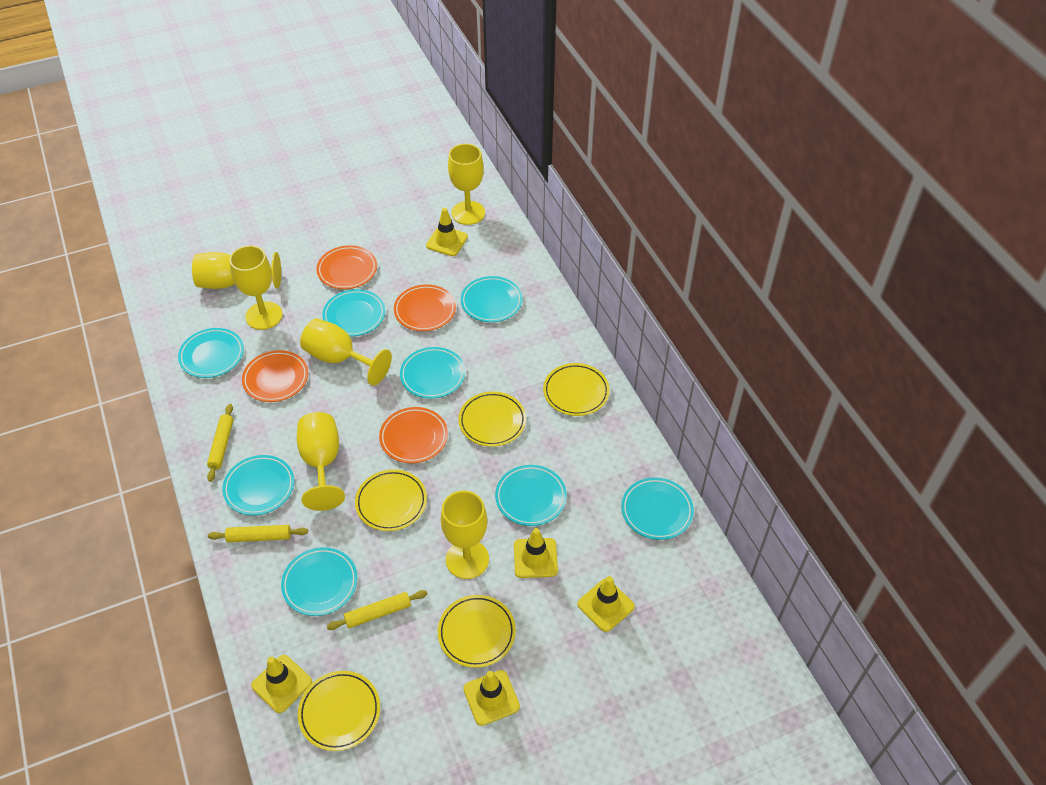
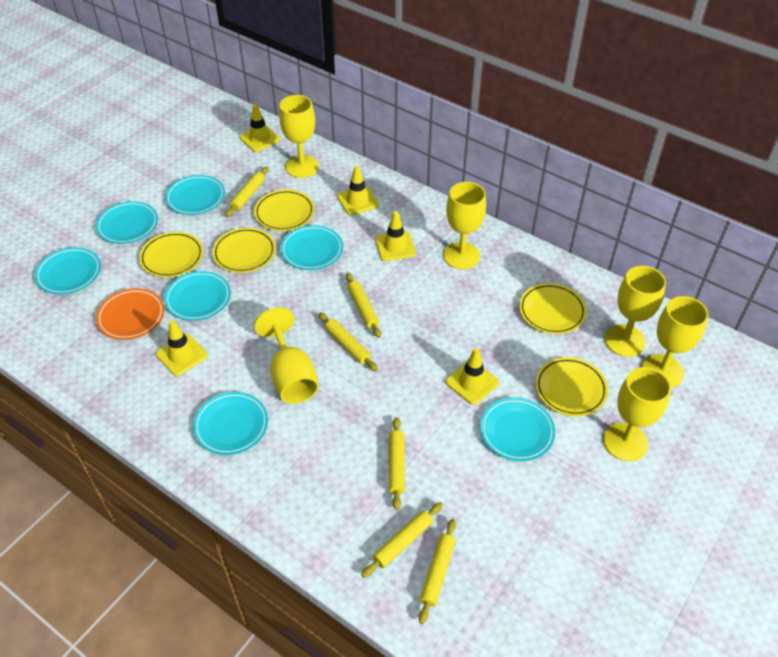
orange plate: 4 -> 1
turquoise plate: 8 -> 7
yellow rolling pin: 3 -> 6

